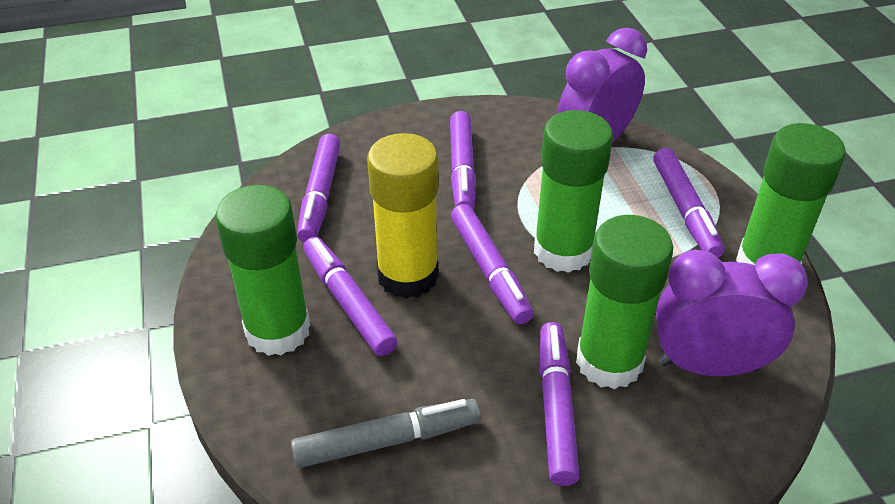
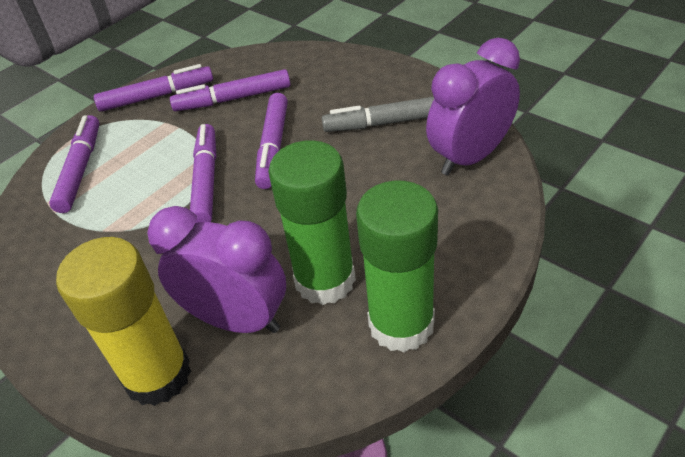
green glue stick: 4 -> 2
purple marker: 6 -> 5

